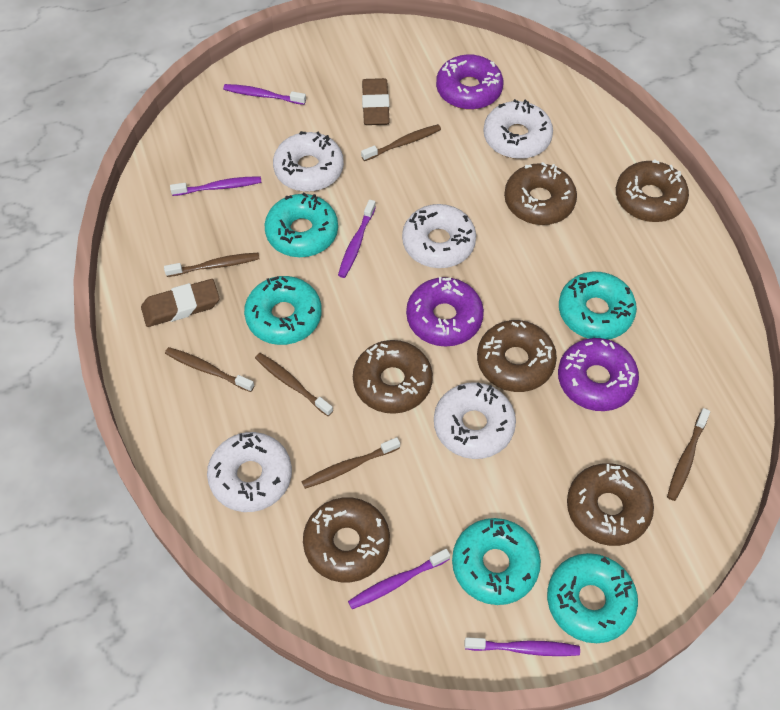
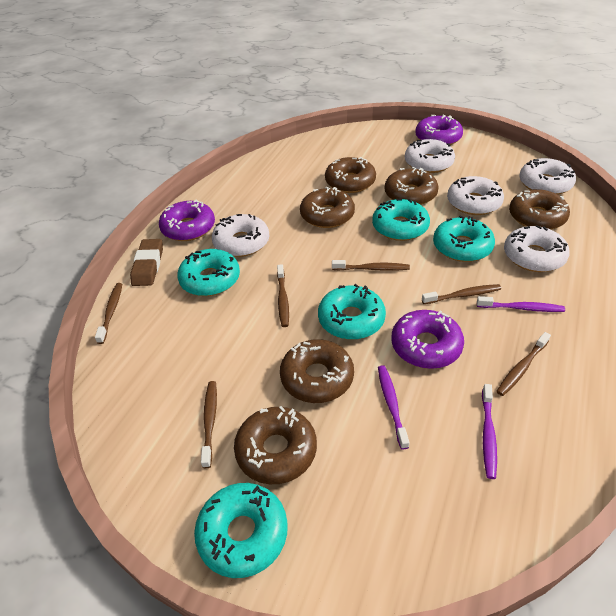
brown eraser: 2 -> 1
purple toothbrush: 5 -> 3

